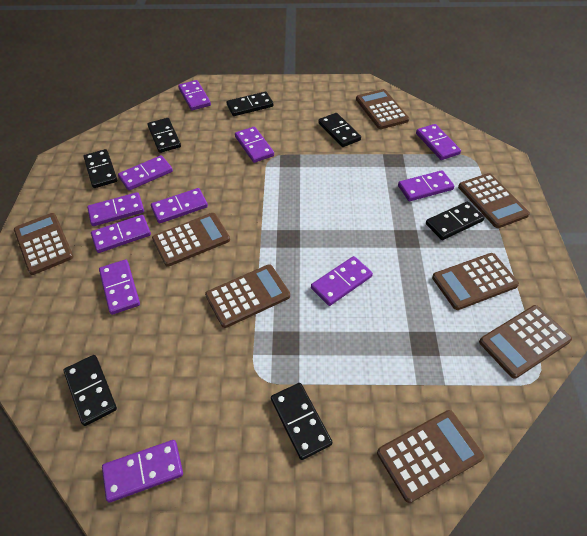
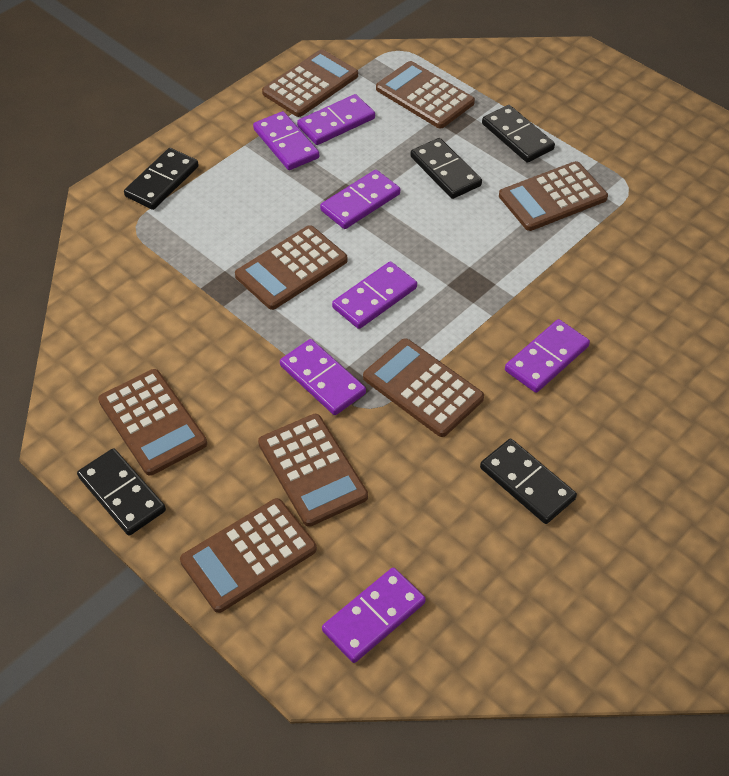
black domino: 7 -> 5
purple domino: 11 -> 7

